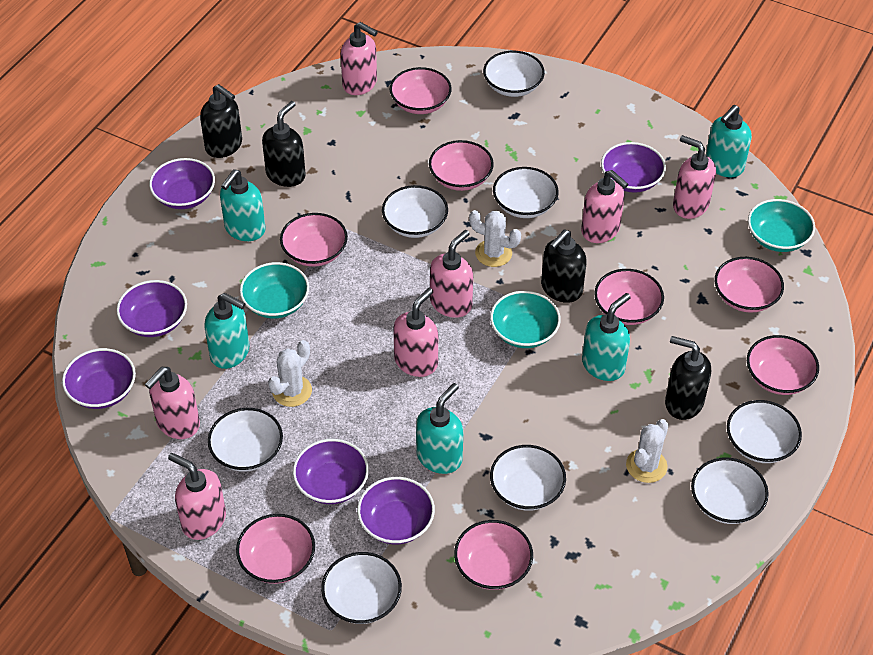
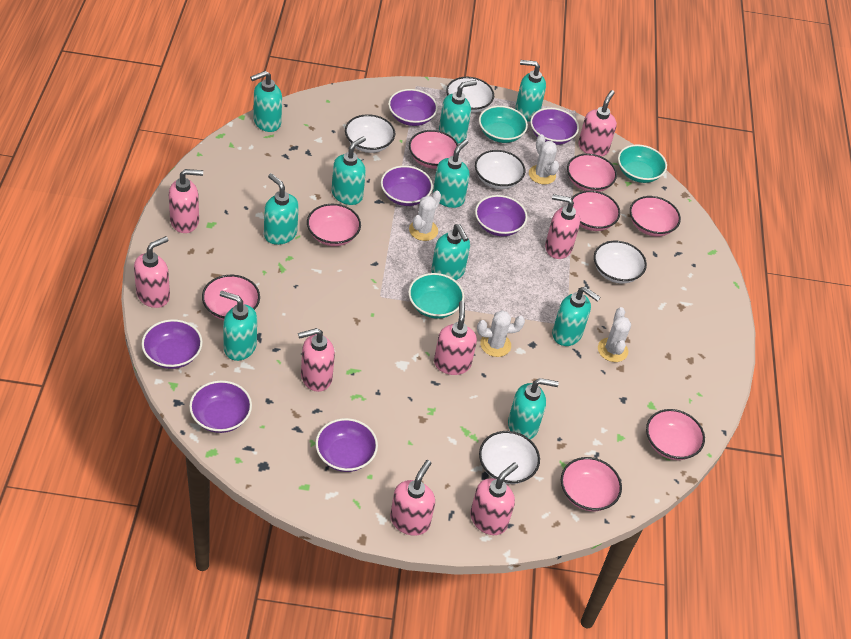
black soap dispenser: 4 -> 0
pink soap dispenser: 7 -> 8
purple bowl: 6 -> 7
turquoise soap dispenser: 5 -> 10
white bowl: 8 -> 5
white cactus: 3 -> 4

